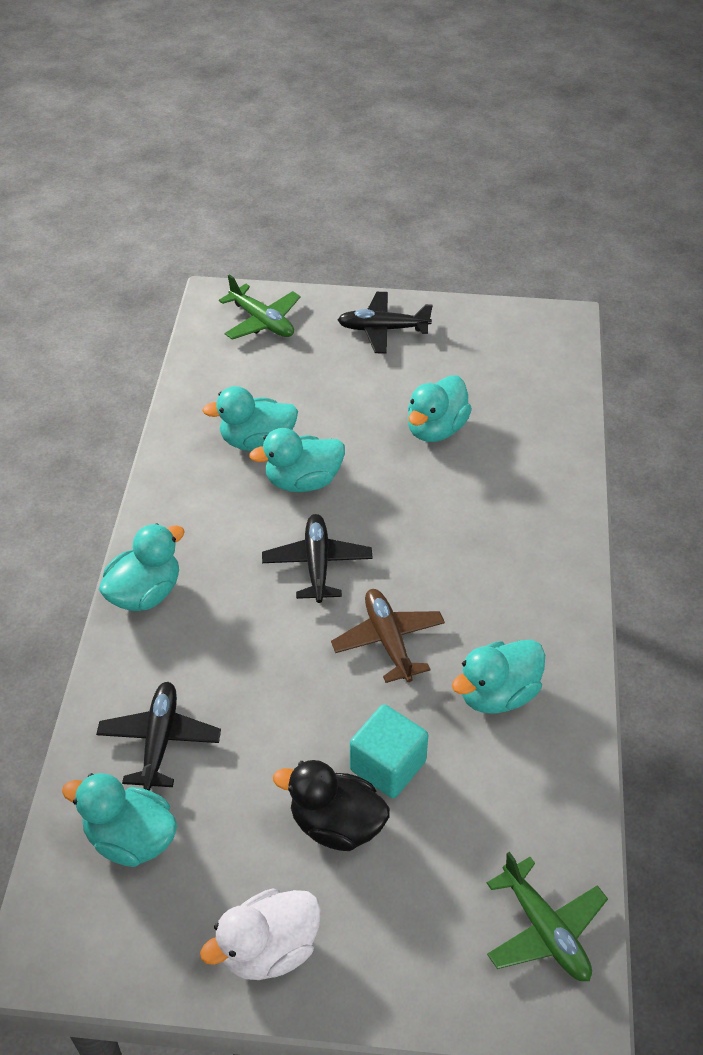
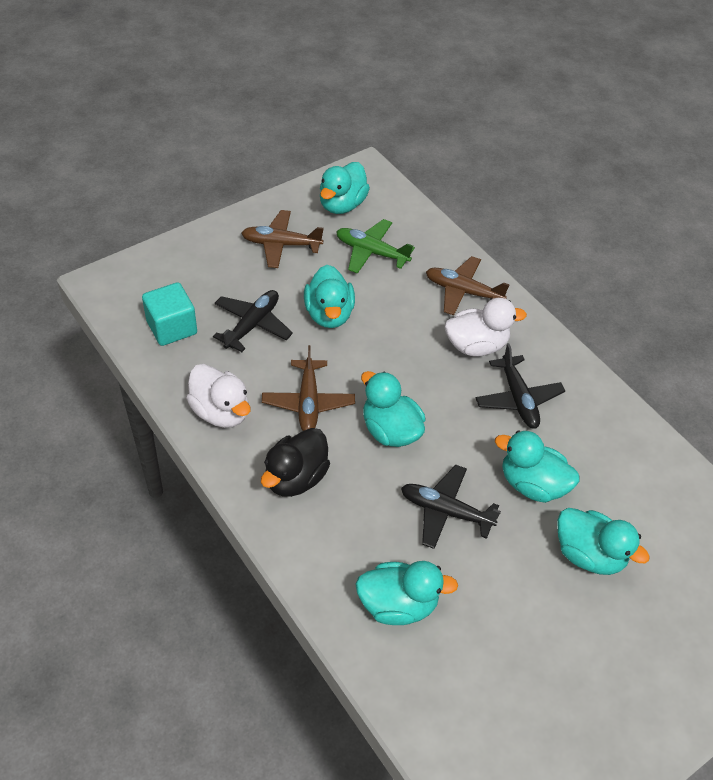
brown plane: 1 -> 3
green plane: 2 -> 1
white duck: 1 -> 2

